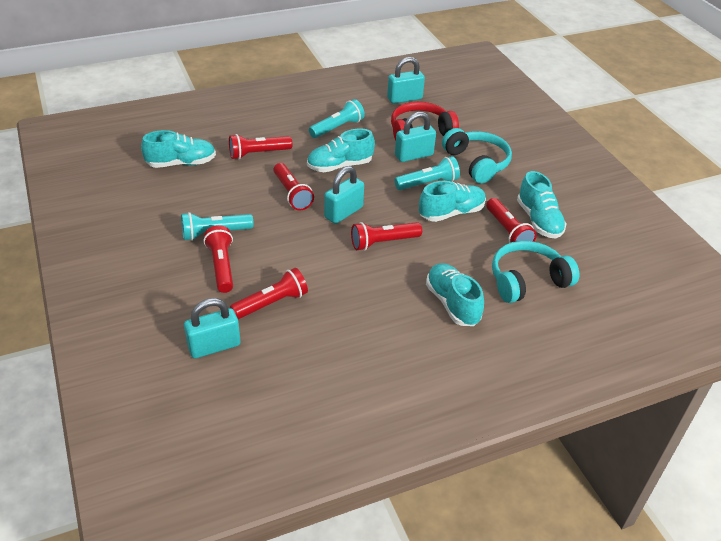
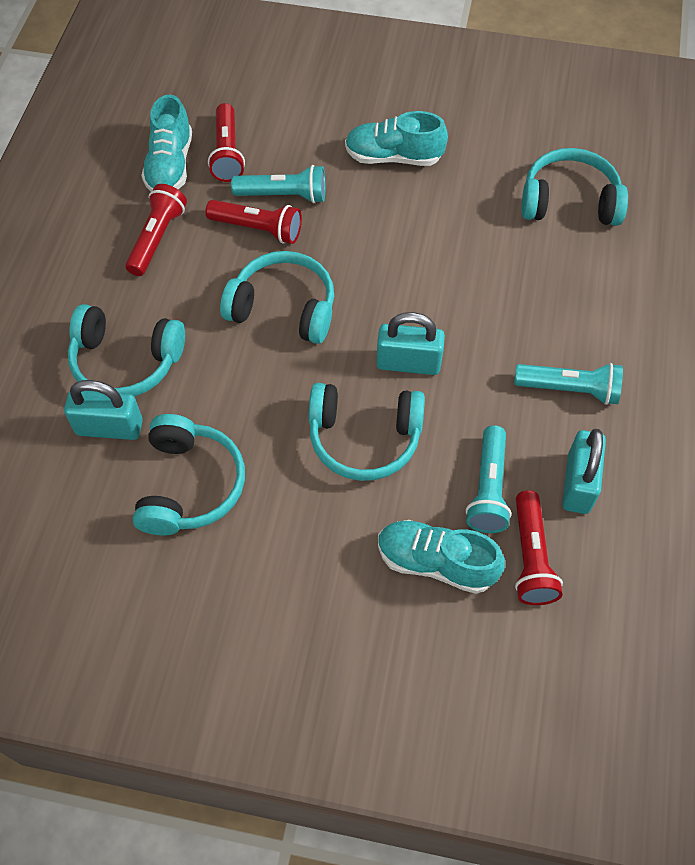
red flashlight: 6 -> 4
red headphones: 1 -> 0
turquoise headphones: 2 -> 5
turquoise padlock: 4 -> 3
turquoise shoe: 5 -> 3

